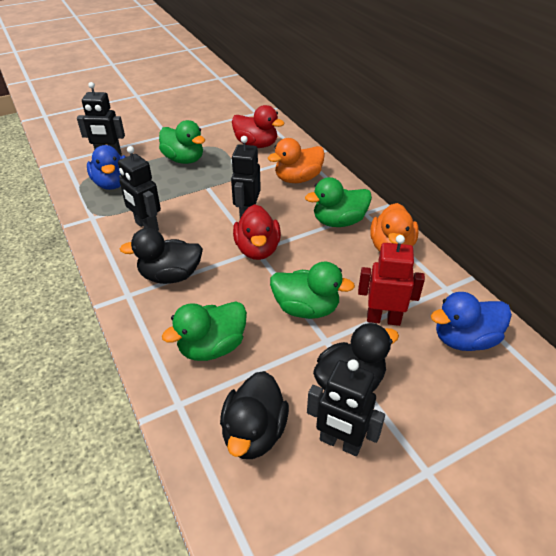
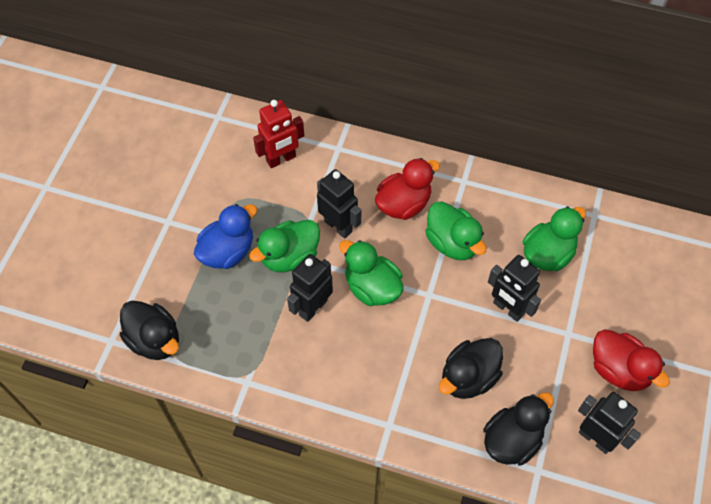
blue duck: 2 -> 1
orange duck: 2 -> 0

